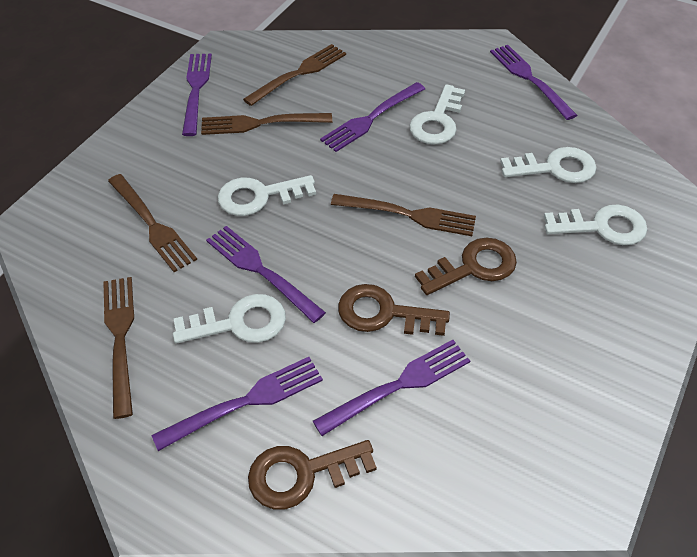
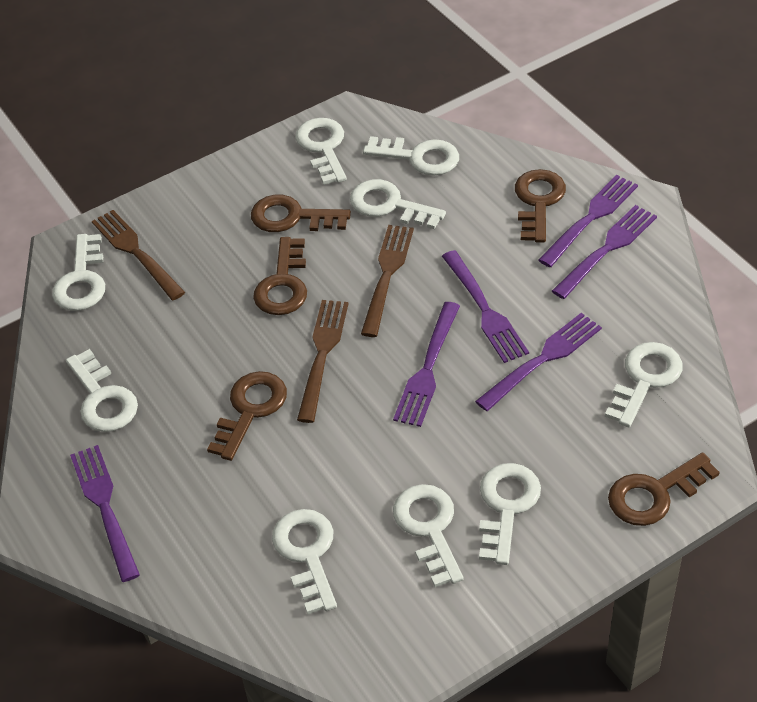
brown fork: 5 -> 3
brown key: 3 -> 5
white key: 5 -> 9

